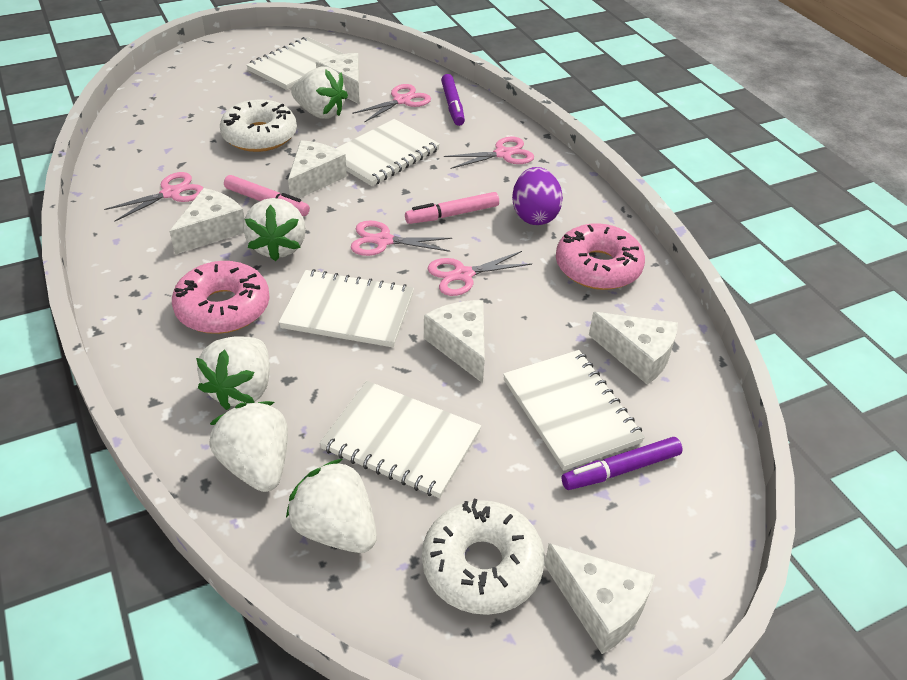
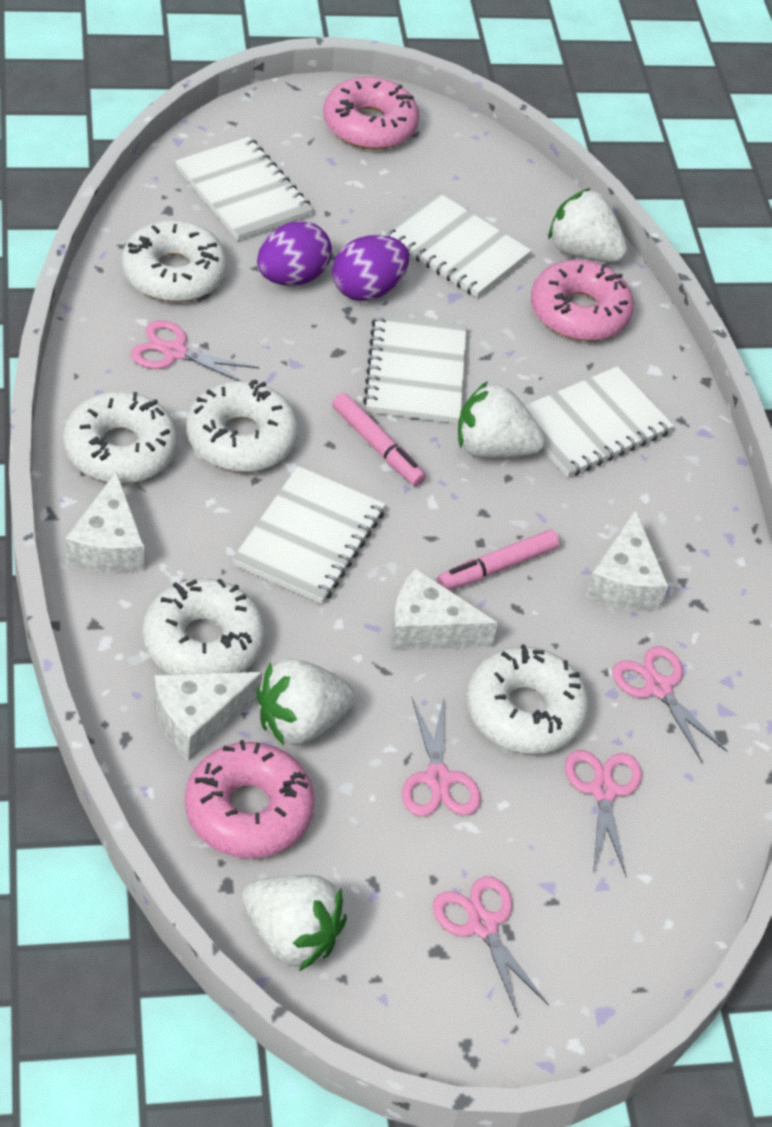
pink donut: 2 -> 3
purple egg: 1 -> 2
purple marker: 2 -> 0
white cheese: 6 -> 4
white donut: 2 -> 5
white strawberry: 5 -> 4

